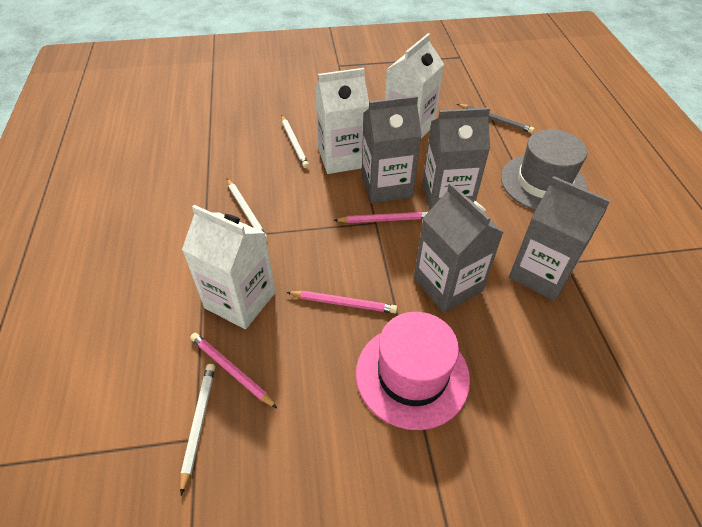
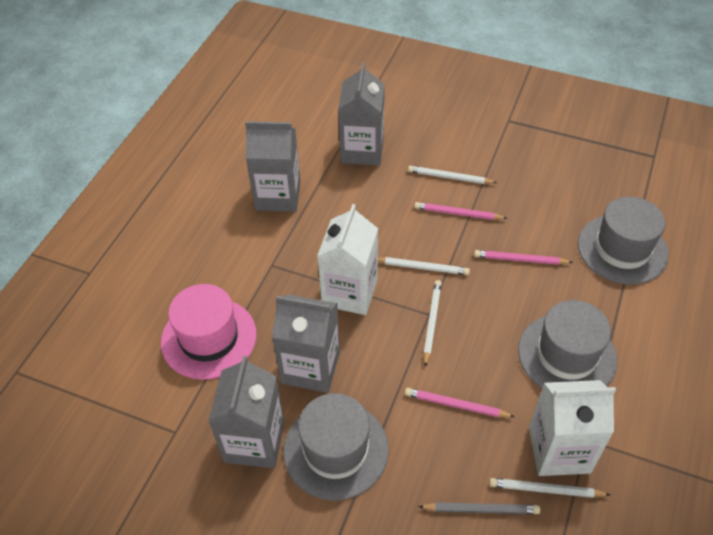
grey hat: 1 -> 3
white carton: 3 -> 2
white pencil: 3 -> 4

